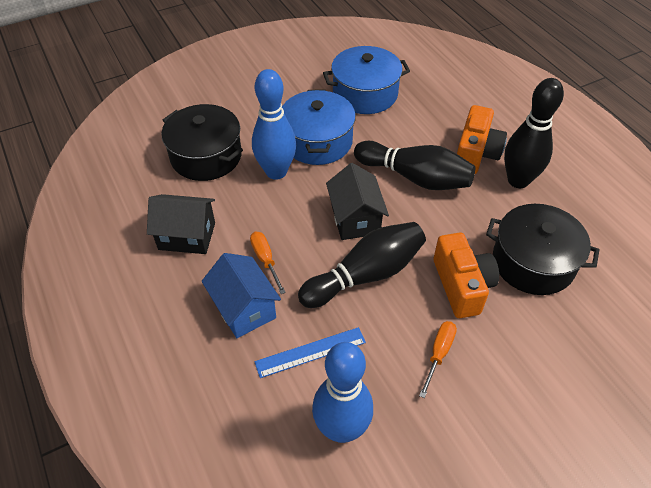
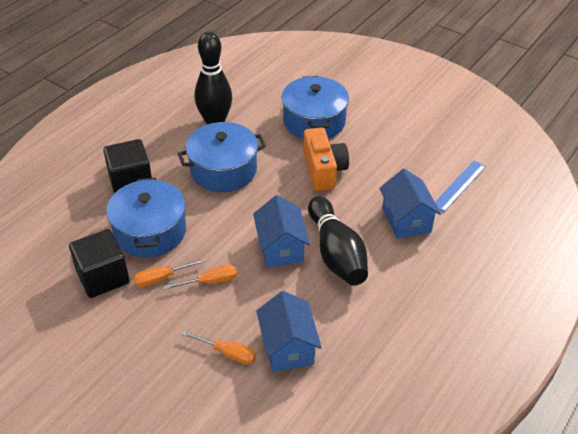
black bowling pin: 3 -> 2
black cube: 0 -> 2
black house: 2 -> 0
black pot: 2 -> 0
blue bowling pin: 2 -> 0
blue house: 1 -> 3
blue pot: 2 -> 3
orange camera: 2 -> 1
orange screwdriver: 2 -> 3

